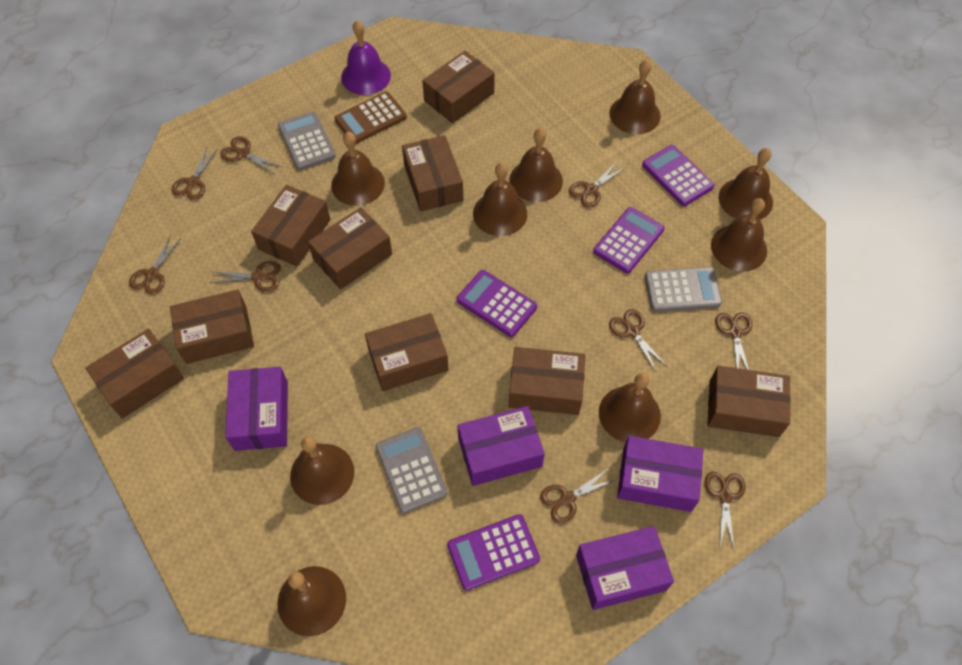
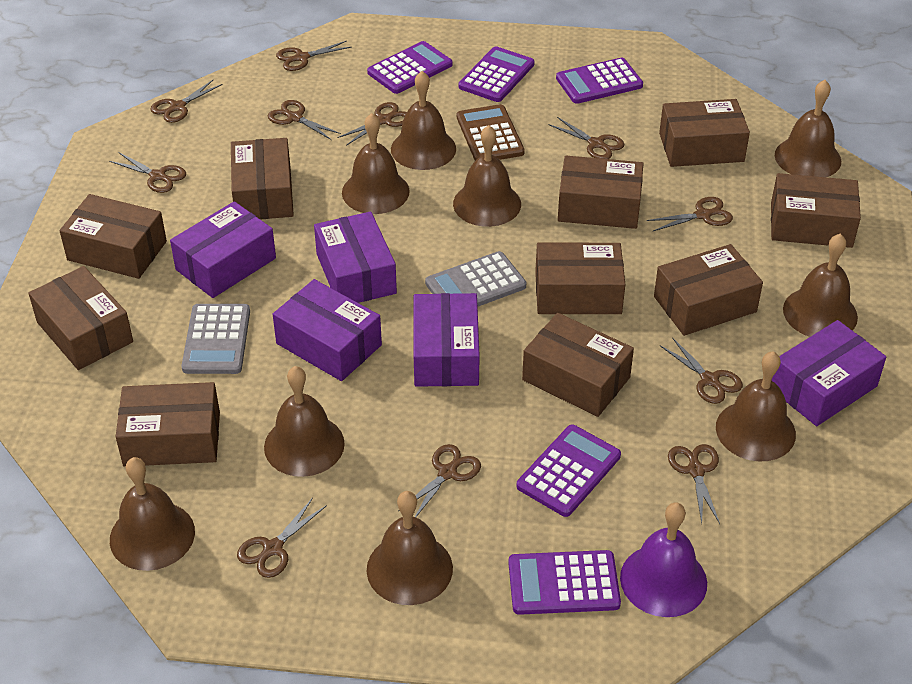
brown box: 9 -> 10
brown scissors: 9 -> 11
grey calculator: 3 -> 2
purple box: 4 -> 5
purple calculator: 4 -> 5

